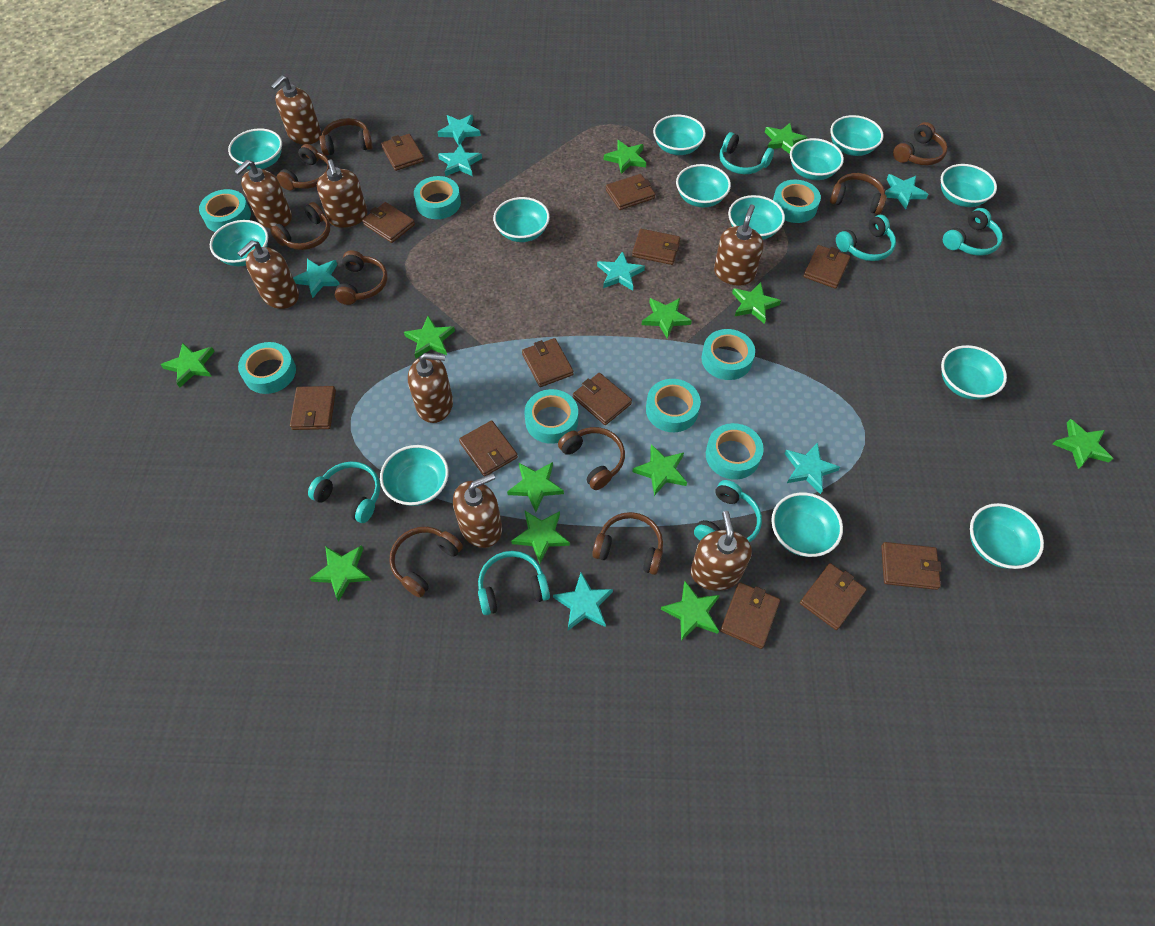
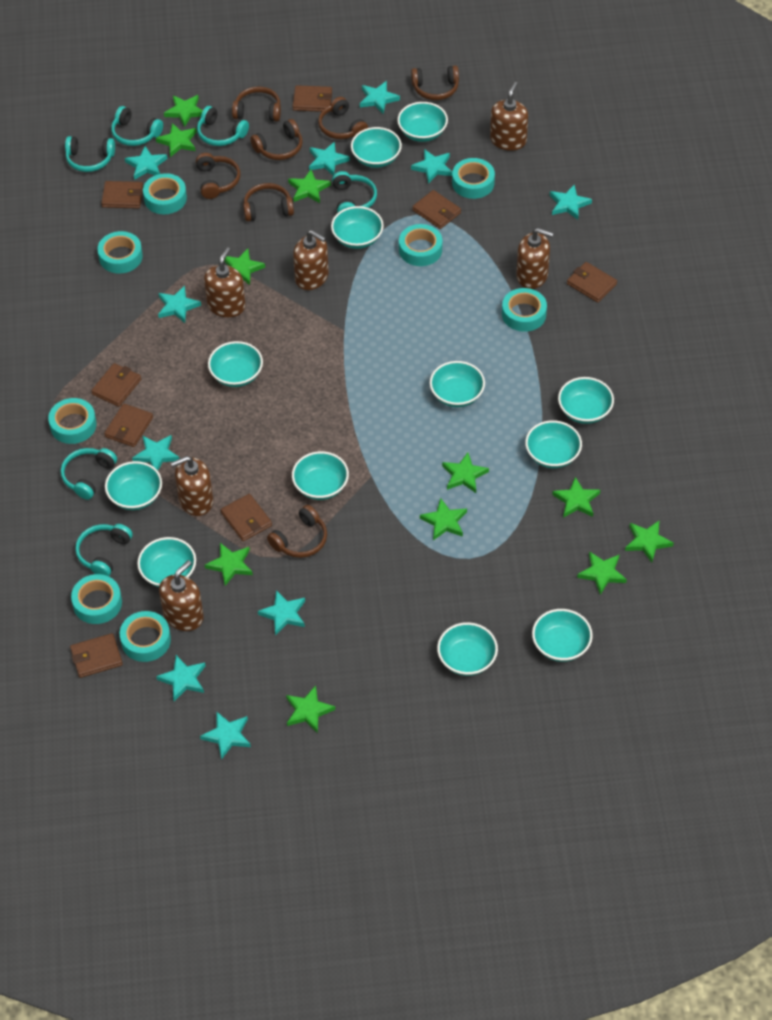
brown headphones: 9 -> 7
brown soap dispenser: 8 -> 6
brown wallet: 12 -> 8
green star: 12 -> 11
turquoise bowl: 13 -> 12
turquoise star: 7 -> 10

